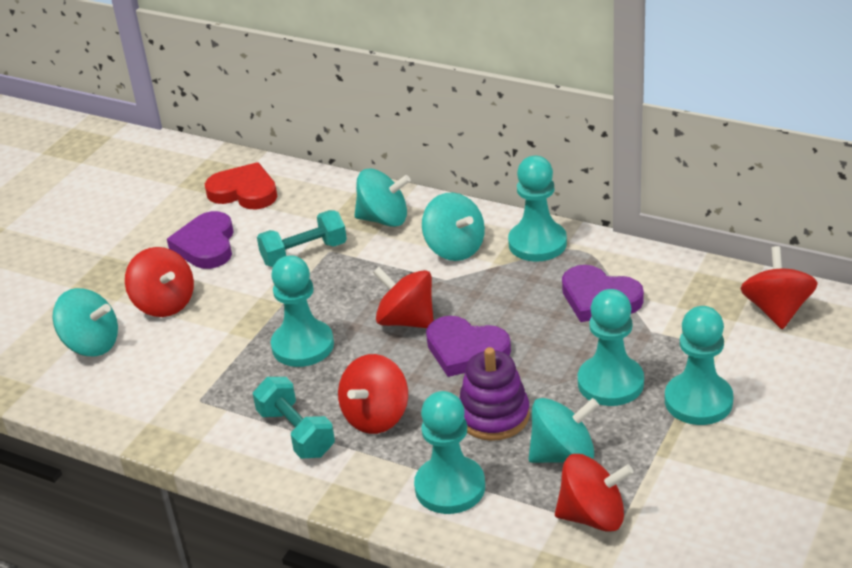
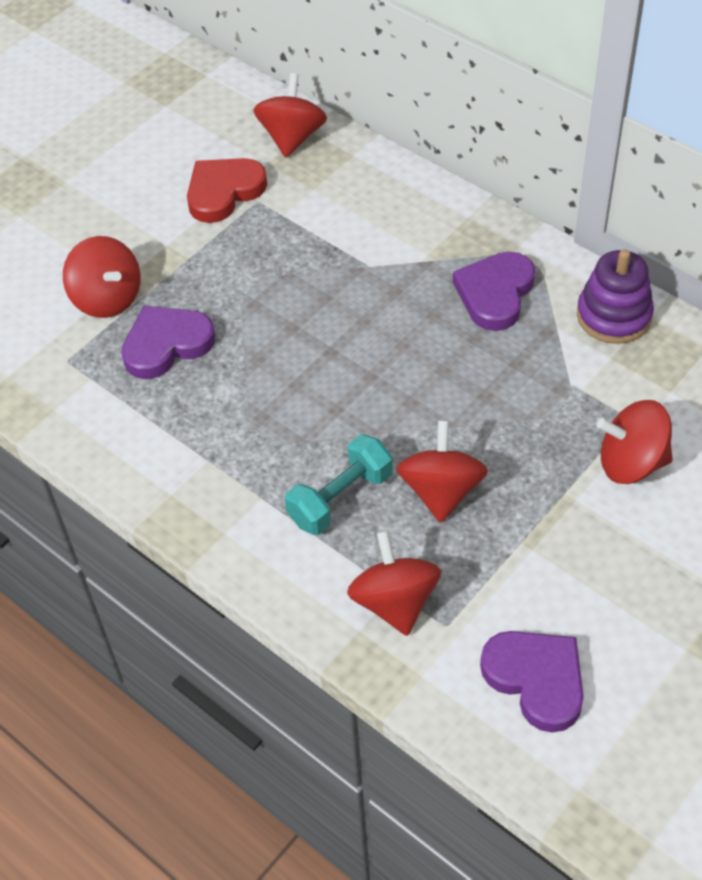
turquoise dumbbell: 2 -> 1
turquoise pawn: 5 -> 0
turquoise spinning top: 4 -> 0

